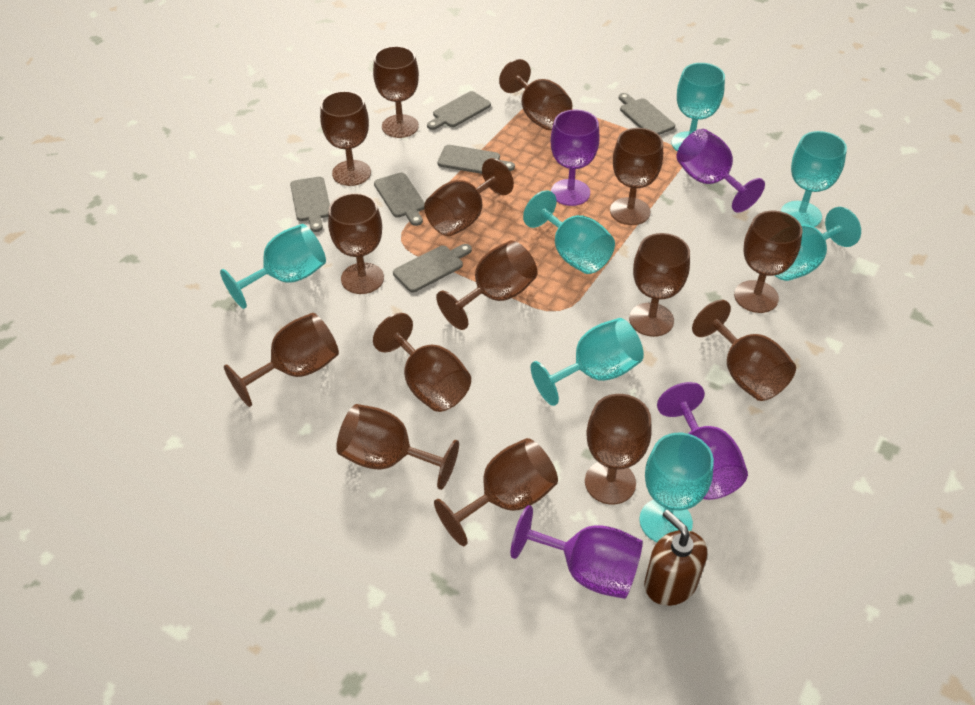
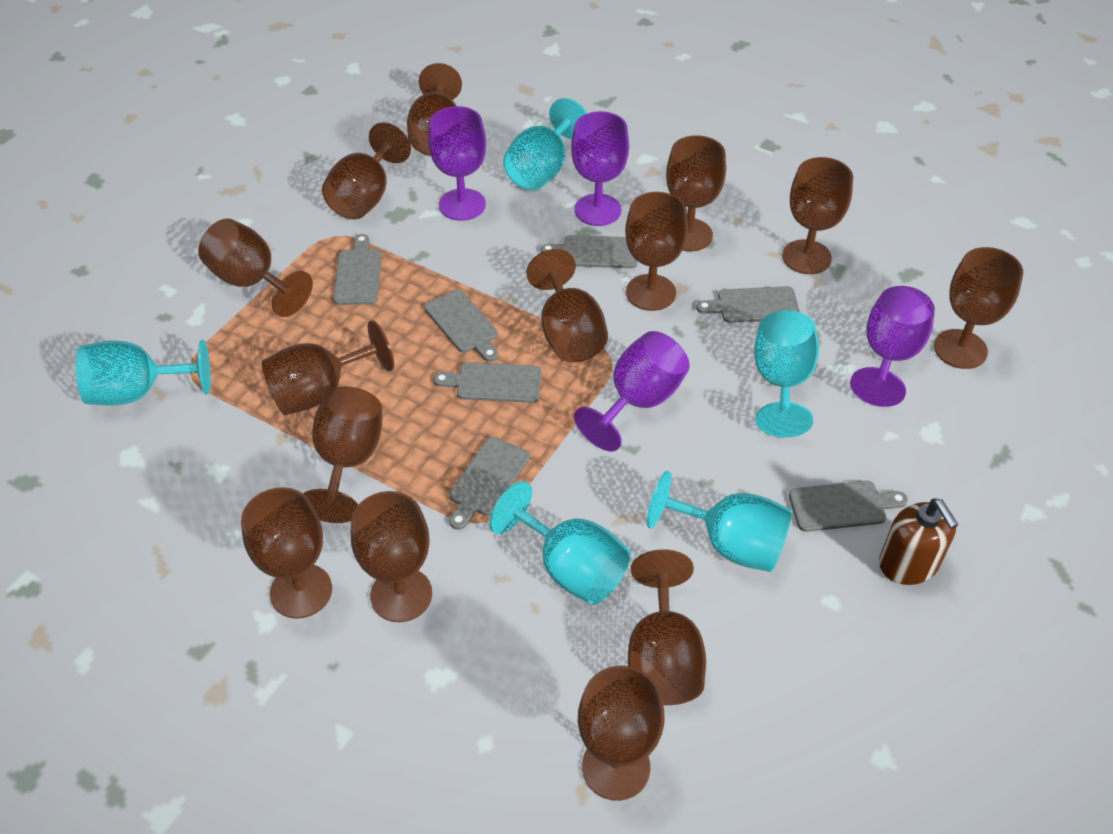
brown goblet: 15 -> 14
grey cutting board: 6 -> 7
turquoise goblet: 7 -> 5

